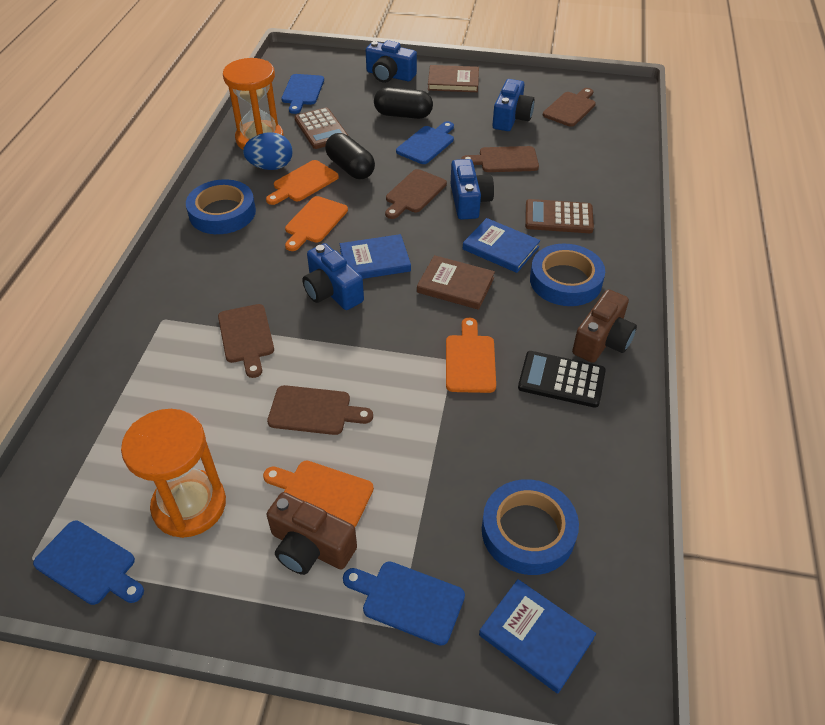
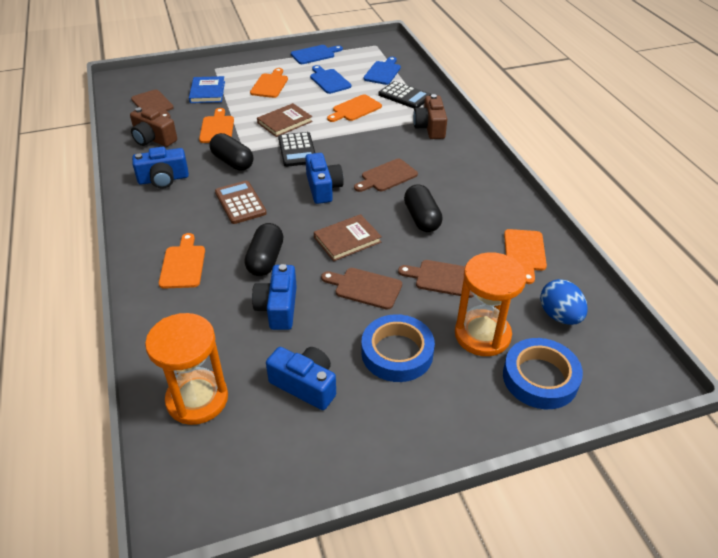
black calculator: 1 -> 2
black capsule: 2 -> 3
blue book: 3 -> 1
blue cutting board: 4 -> 3
blue tape: 3 -> 2
brown calculator: 2 -> 1
brown cutting board: 5 -> 4
orange cutting board: 4 -> 5

